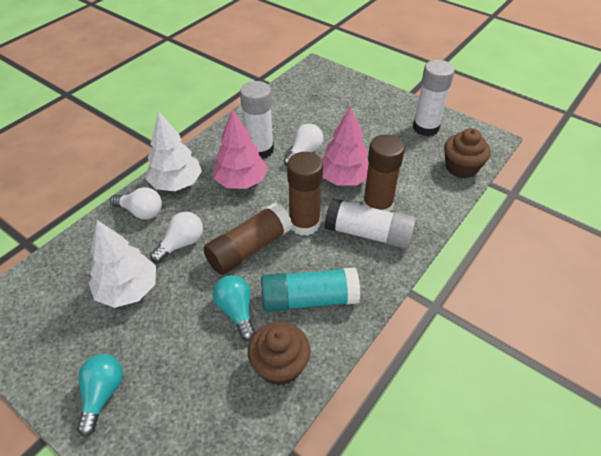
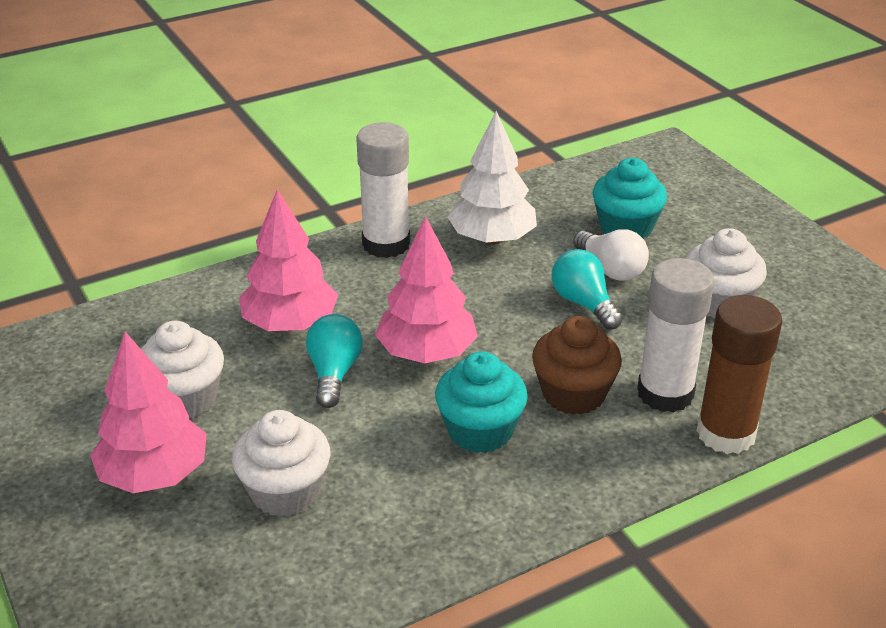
brown cupcake: 2 -> 1
brown glue stick: 3 -> 1
pink tree: 2 -> 3
turquoise cupcake: 0 -> 2
turquoise glue stick: 1 -> 0
white cupcake: 0 -> 3
white glue stick: 3 -> 2
white light bulb: 3 -> 1
white tree: 2 -> 1

